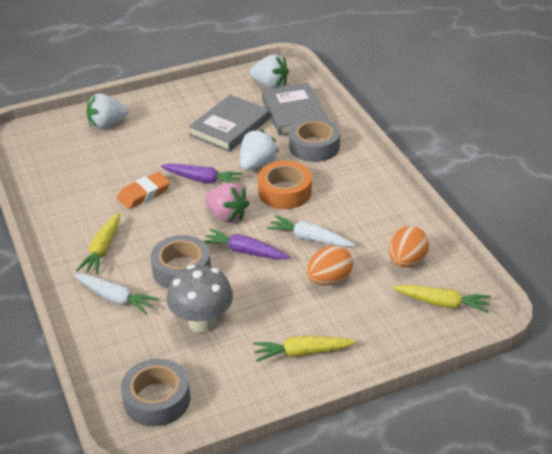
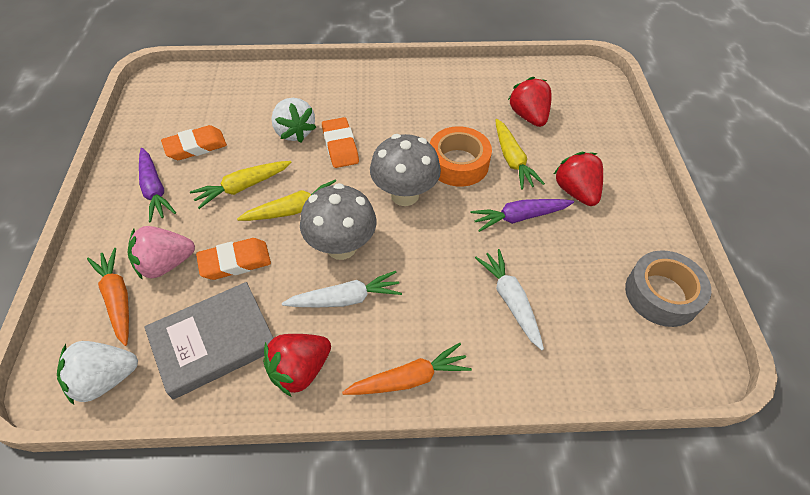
grey book: 2 -> 1
grey mushroom: 1 -> 2
grey tape: 3 -> 1
orange carrot: 0 -> 2
orange egg: 2 -> 0
orange eraser: 1 -> 3
red strawberry: 0 -> 3
white strawberry: 3 -> 2

